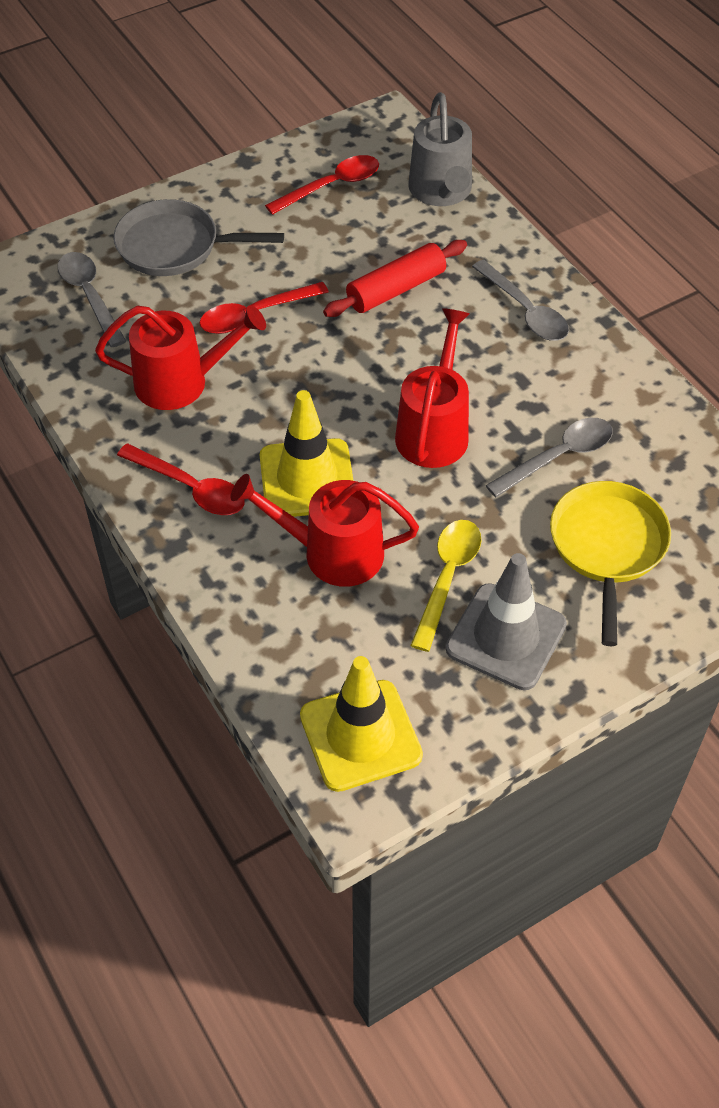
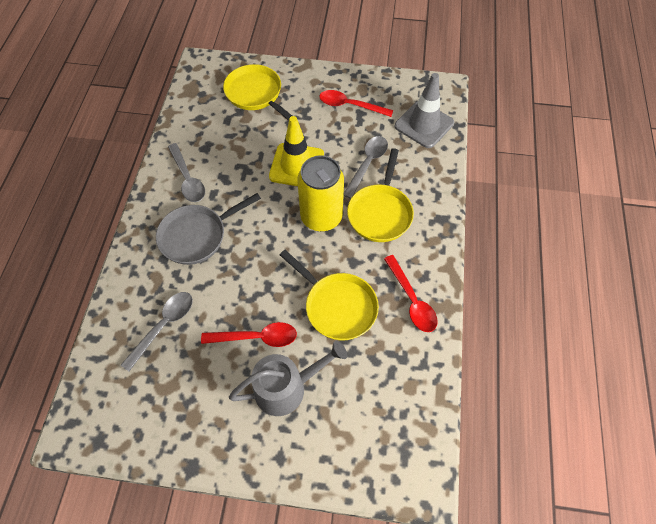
red rolling pin: 1 -> 0
red watering can: 3 -> 0
yellow can: 0 -> 1
yellow pan: 1 -> 3
yellow spoon: 1 -> 0
yellow traffic cone: 2 -> 1

